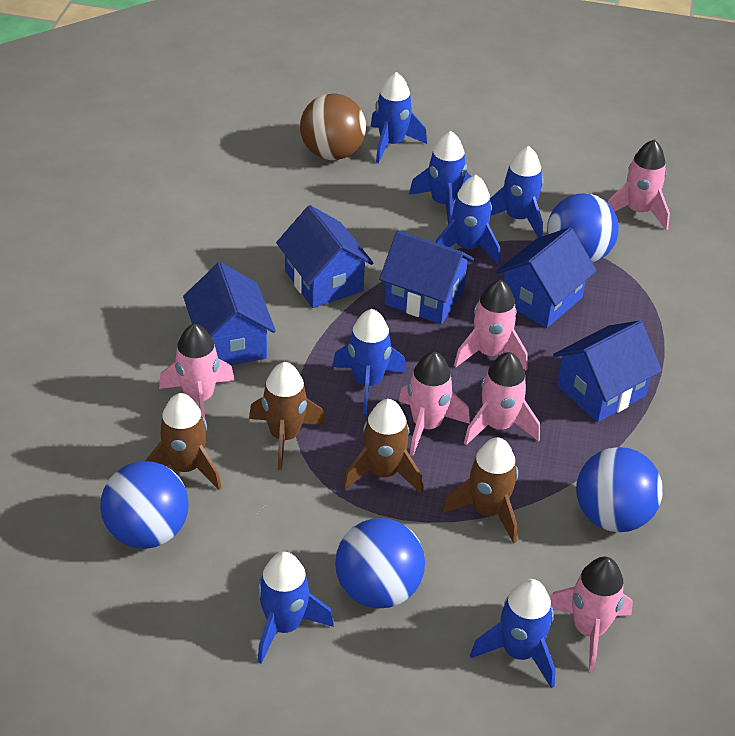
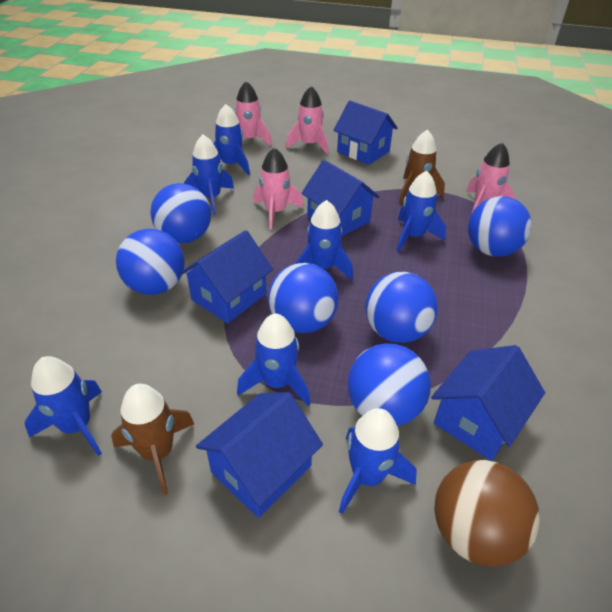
blue ball: 4 -> 6
brown rocket: 4 -> 2
pink rocket: 6 -> 4

